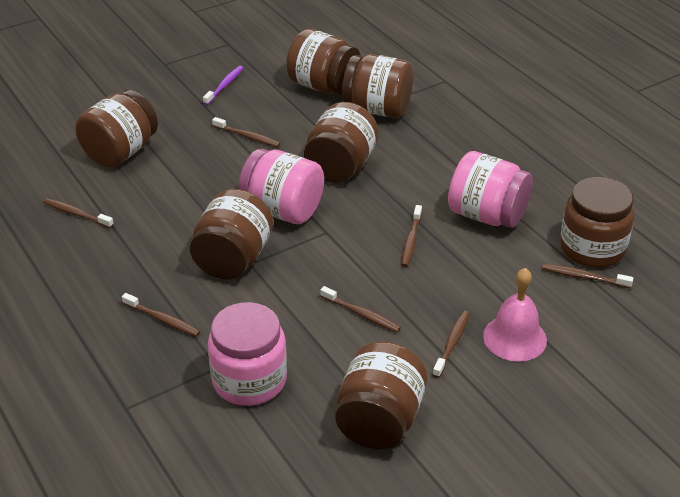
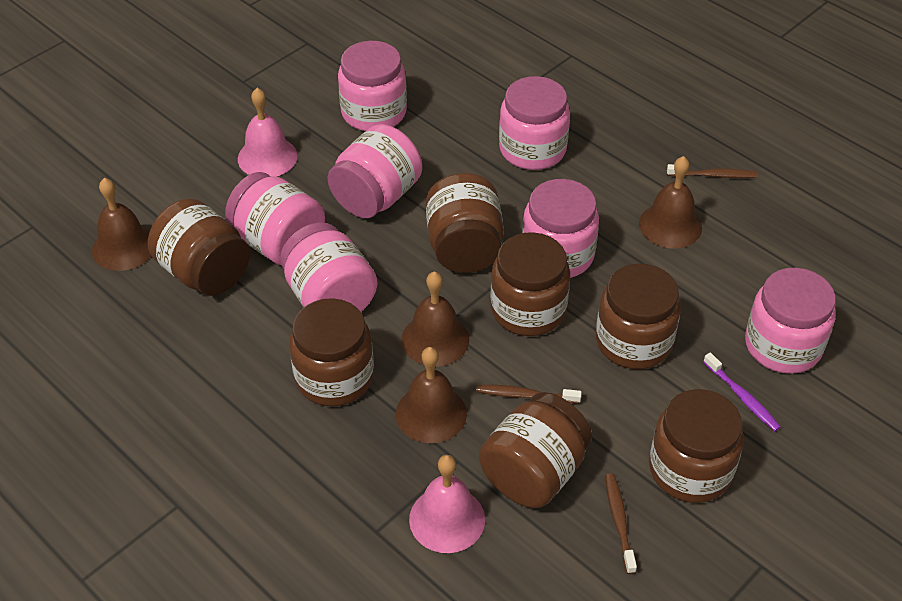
brown bell: 0 -> 4
brown toothbrush: 7 -> 3
pink bell: 1 -> 2
pink jar: 3 -> 7

